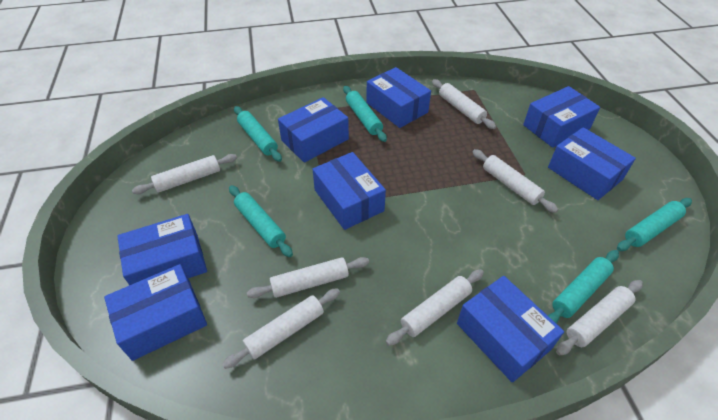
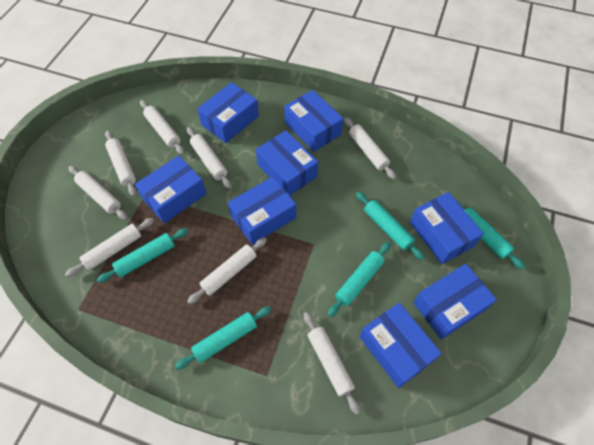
white rolling pin: 7 -> 8

